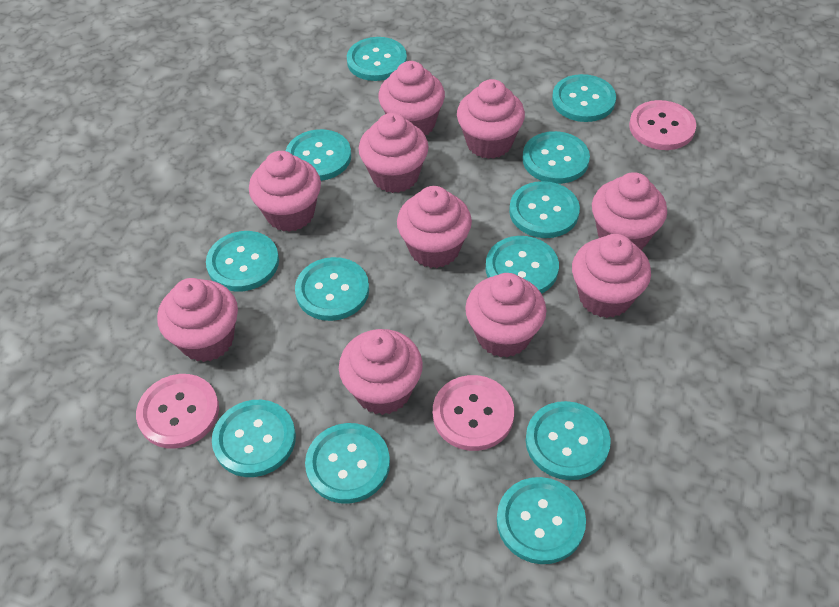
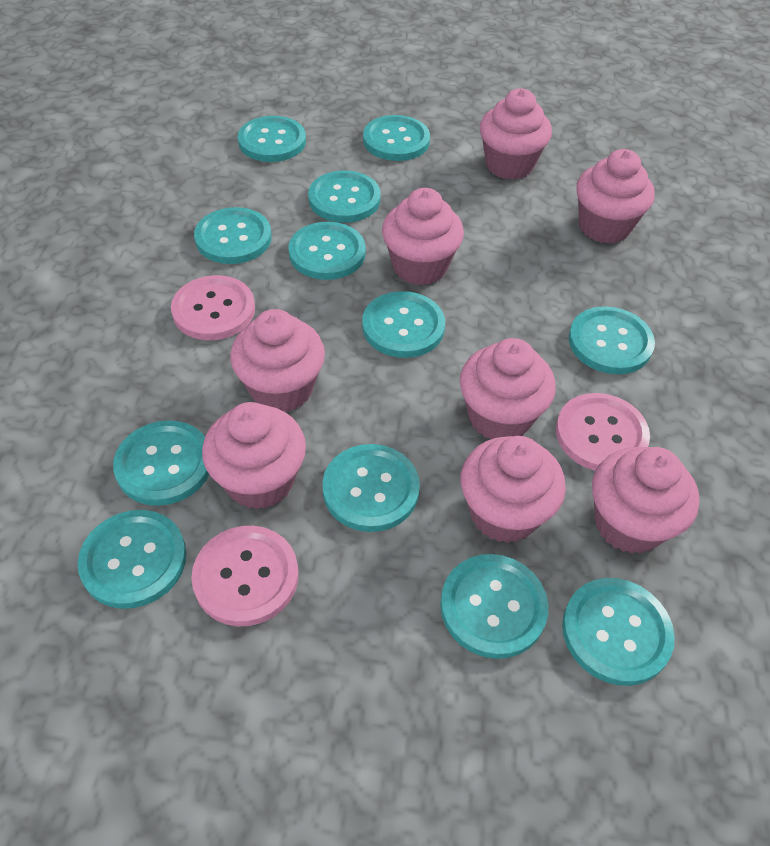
pink cupcake: 10 -> 8

